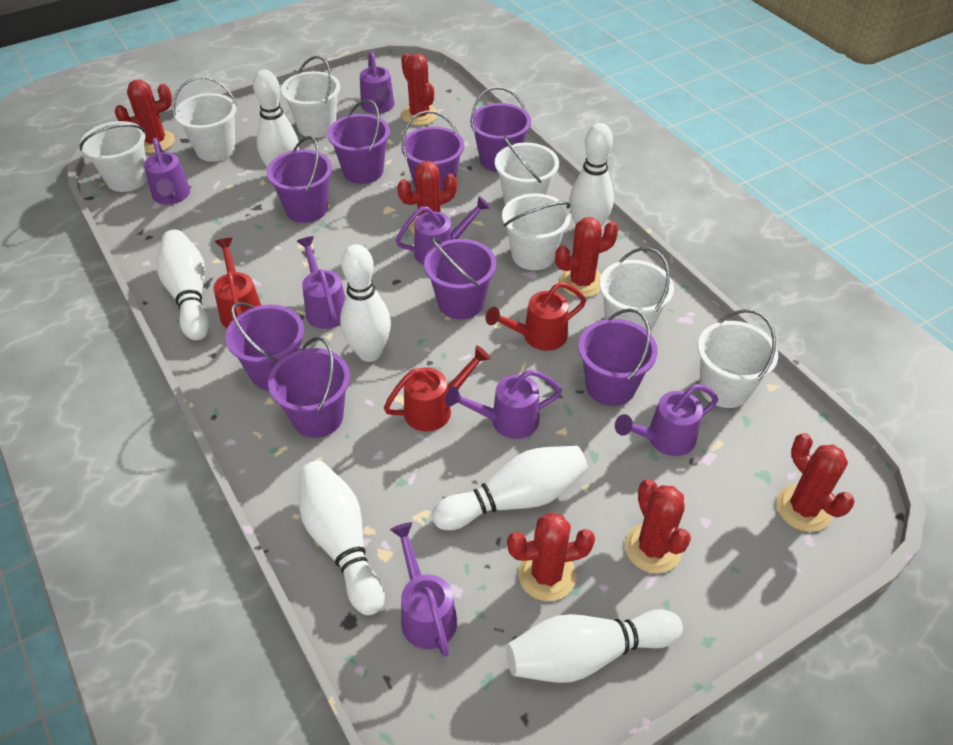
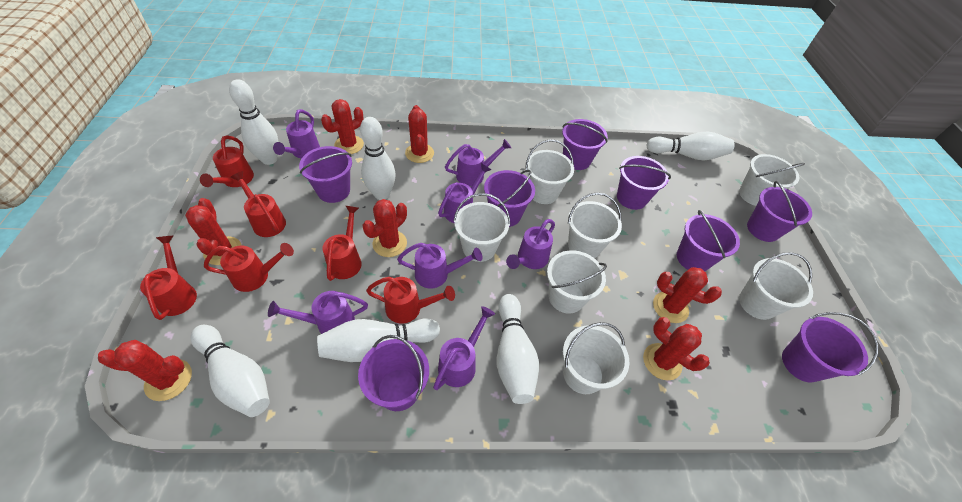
red watering can: 3 -> 6
white bowling pin: 7 -> 6

